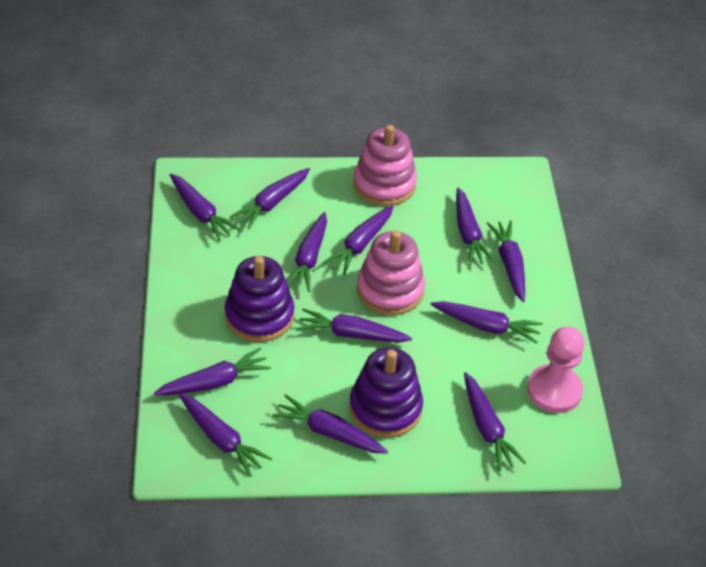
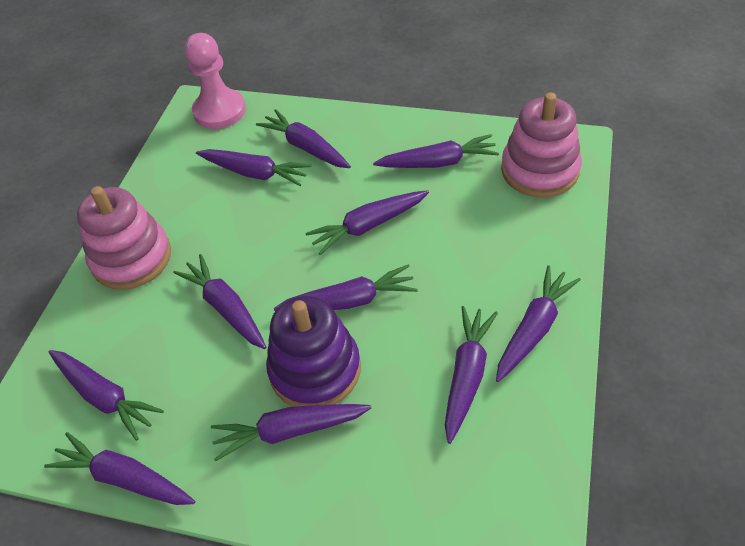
purple carrot: 12 -> 11
purple stacking toy: 2 -> 1

